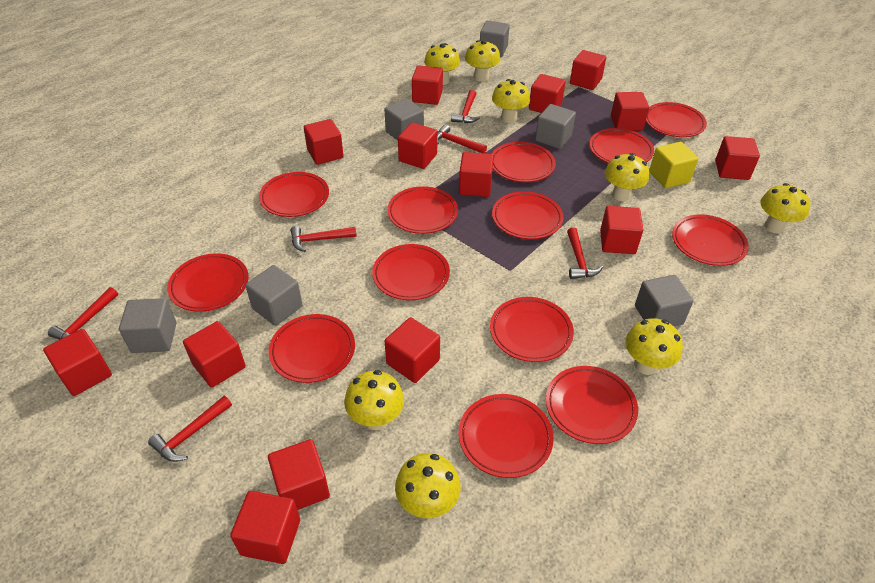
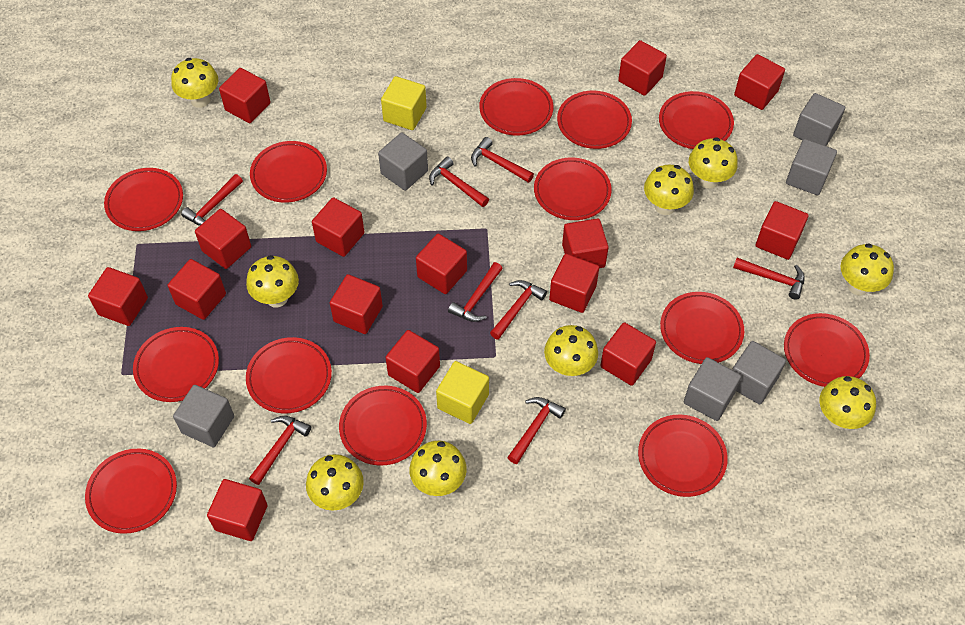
red cube: 14 -> 15
red hammer: 6 -> 8
yellow cube: 1 -> 2
yellow mushroom: 8 -> 9

